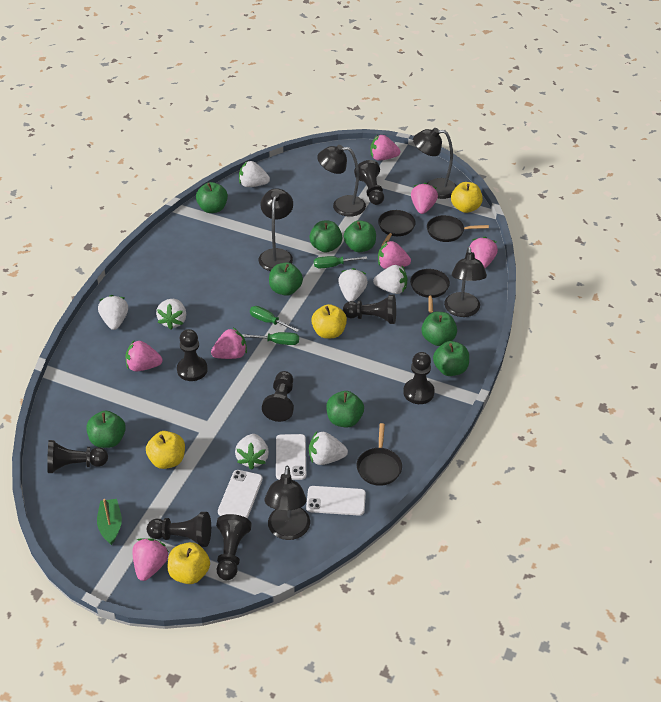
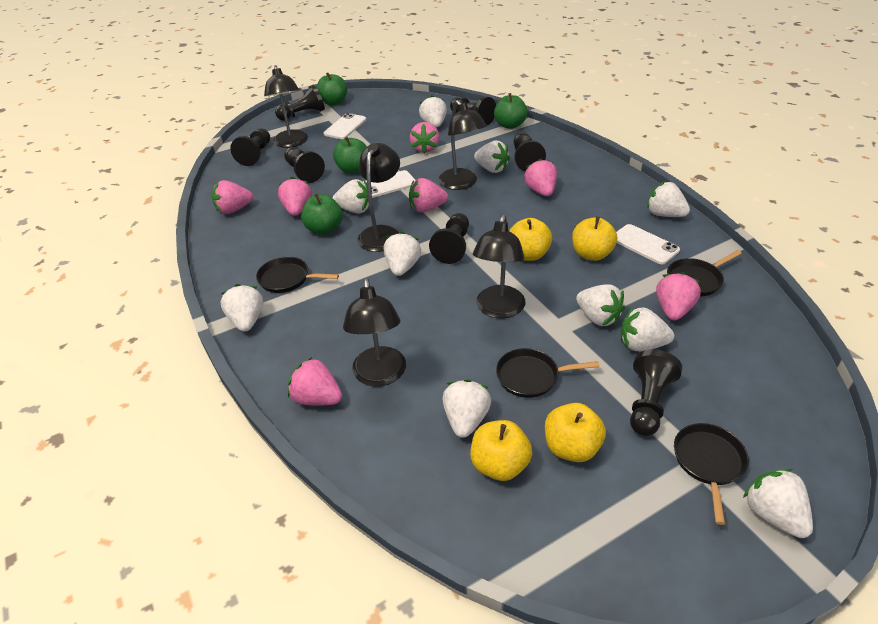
black pawn: 8 -> 7
green apple: 8 -> 4
green boat: 1 -> 0
green screwdriver: 3 -> 0
white strawberry: 7 -> 10

